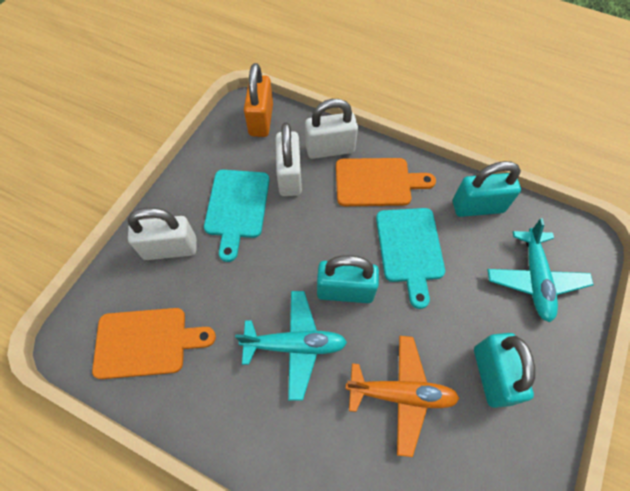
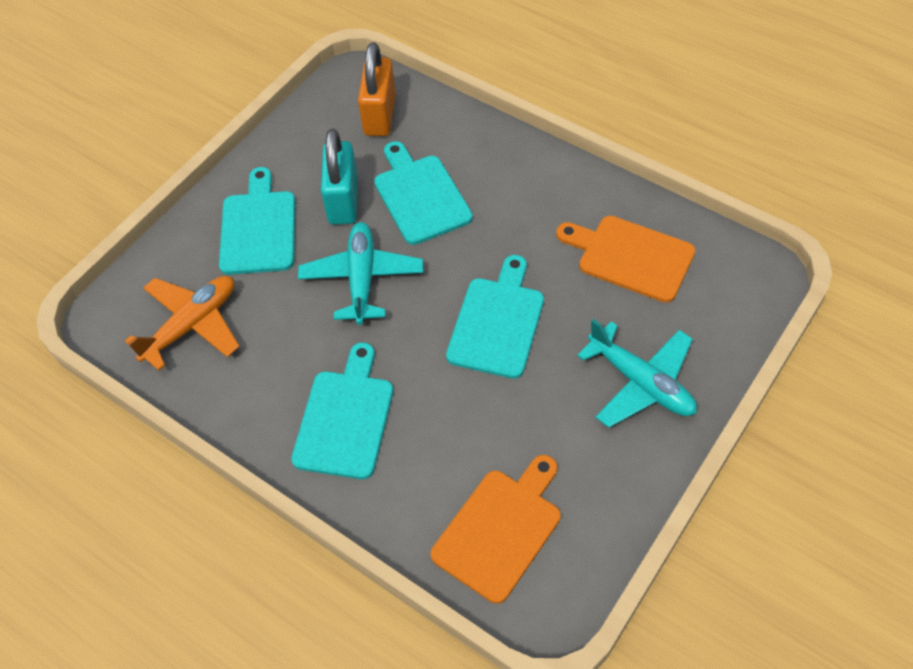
turquoise cutting board: 2 -> 4
turquoise padlock: 3 -> 1
white padlock: 3 -> 0

